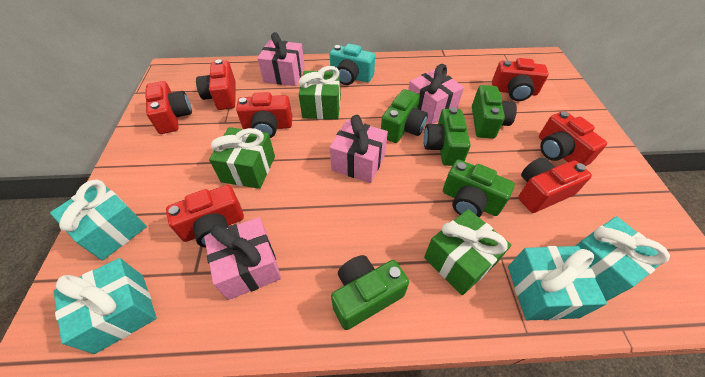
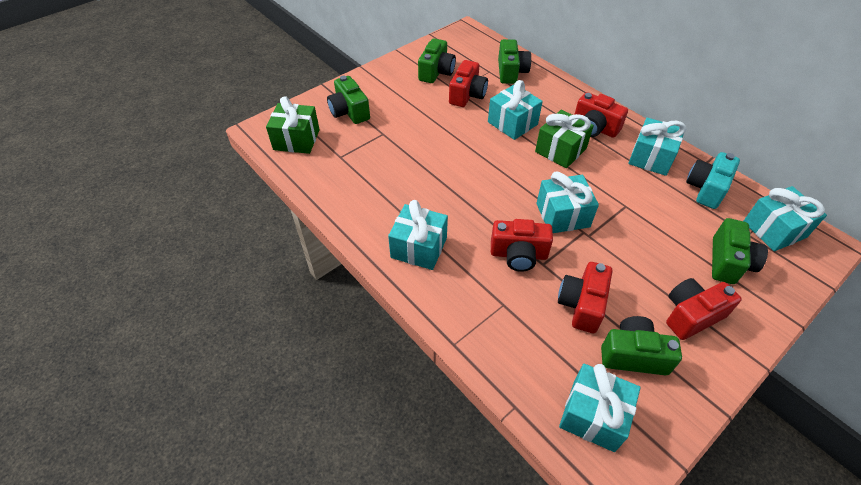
green gift: 3 -> 2
pink gift: 4 -> 0
red camera: 7 -> 5
turquoise gift: 4 -> 6

